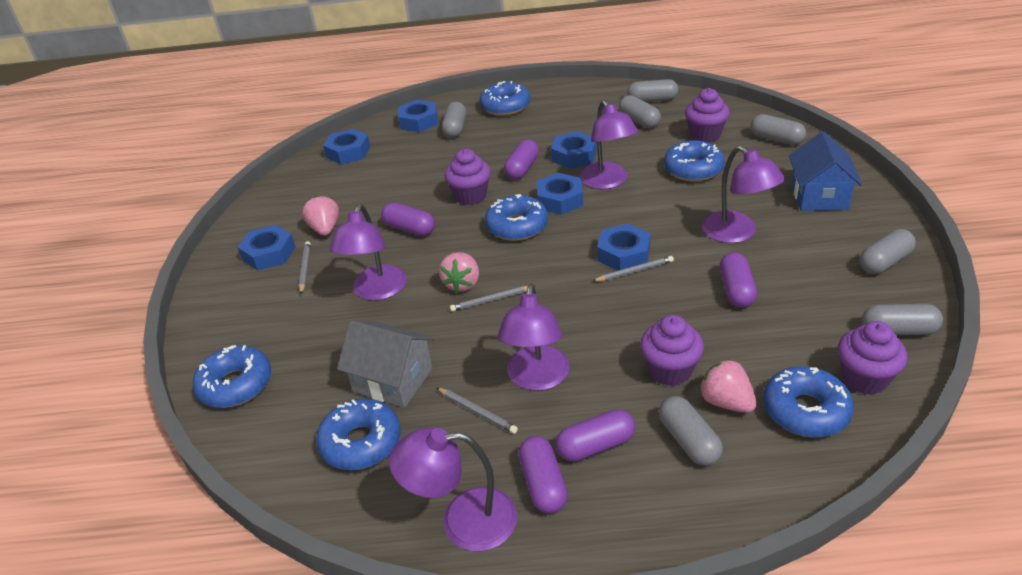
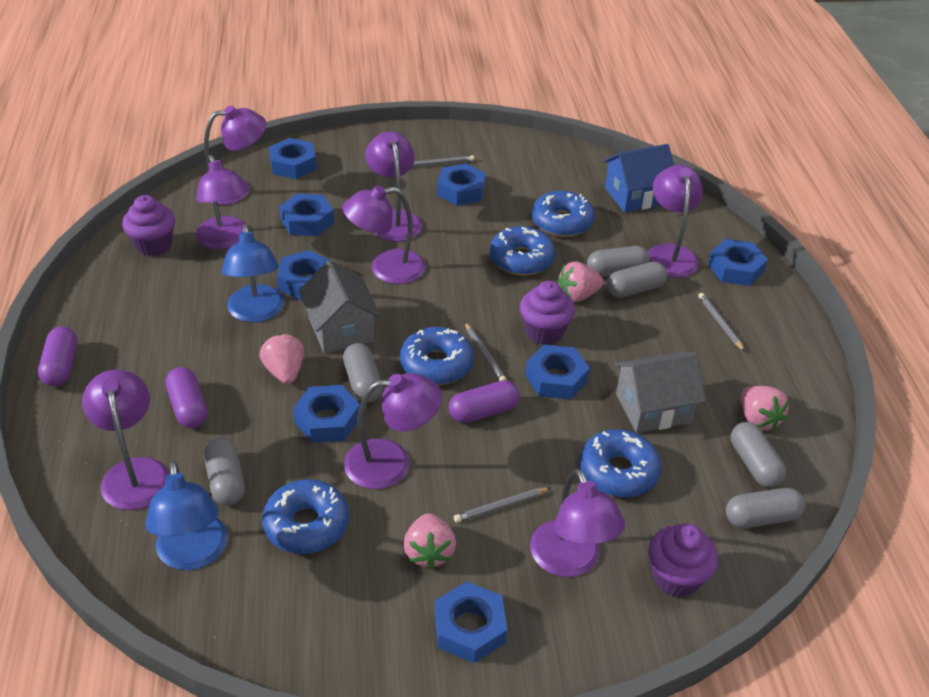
blue donut: 6 -> 5
blue lamp: 0 -> 2
blue nut: 6 -> 8
grey capsule: 7 -> 6
grey house: 1 -> 2
pink strawberry: 3 -> 4
purple capsule: 5 -> 3
purple cupcake: 4 -> 3
purple lamp: 5 -> 8

